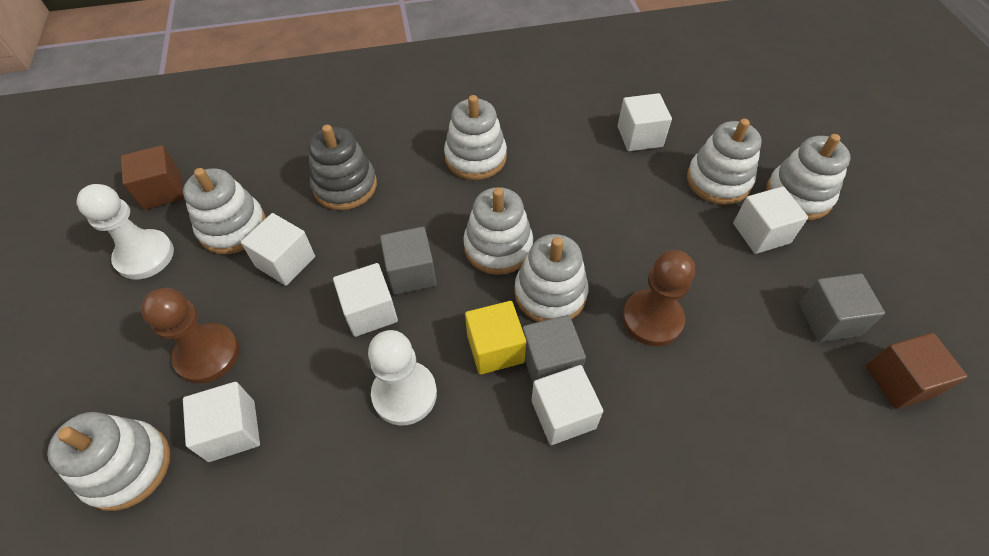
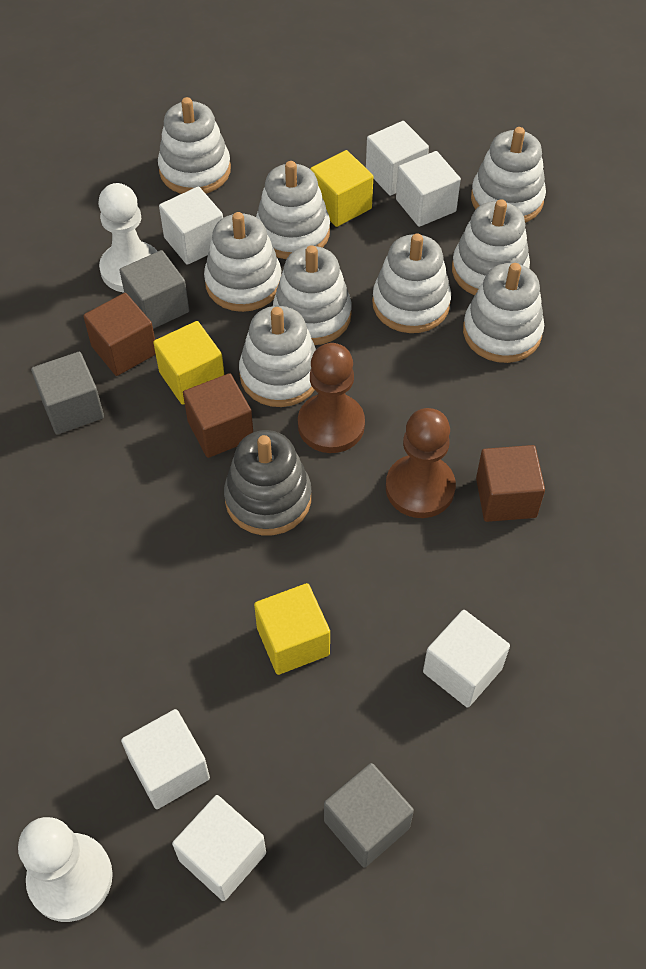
brown cube: 2 -> 3
white stacking toy: 7 -> 9
yellow cube: 1 -> 3

